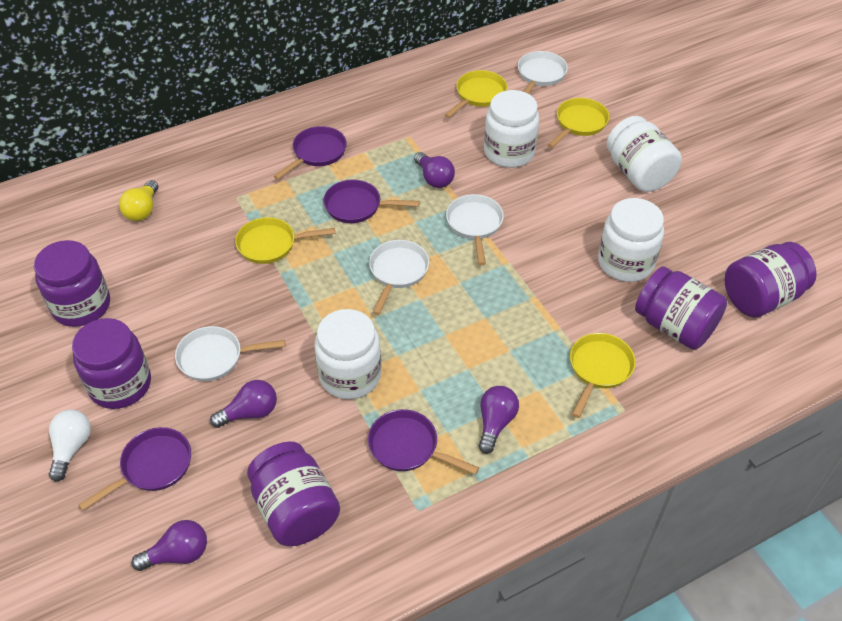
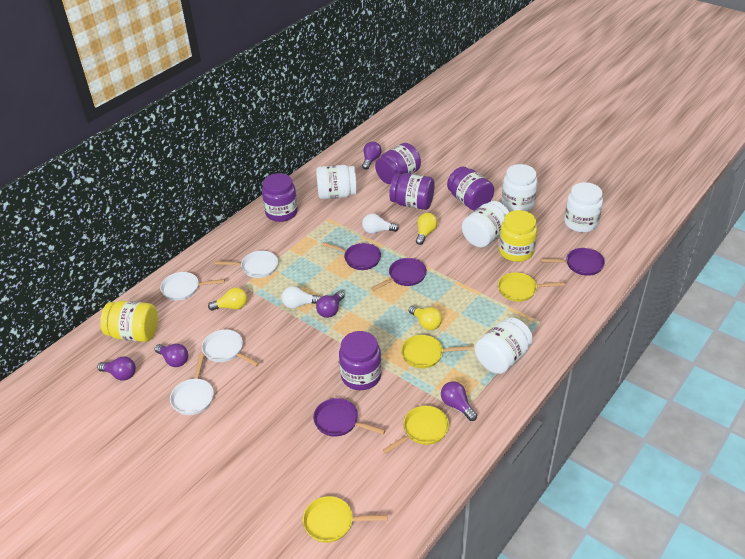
purple light bulb: 4 -> 5
white jar: 4 -> 5
white light bulb: 1 -> 2
yellow jar: 0 -> 2
yellow light bulb: 1 -> 3

